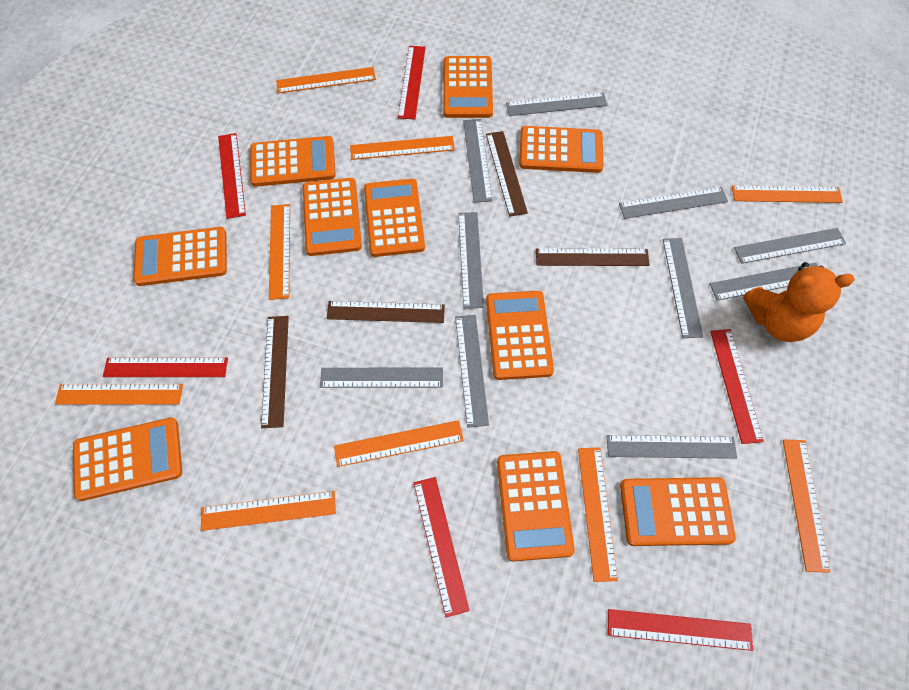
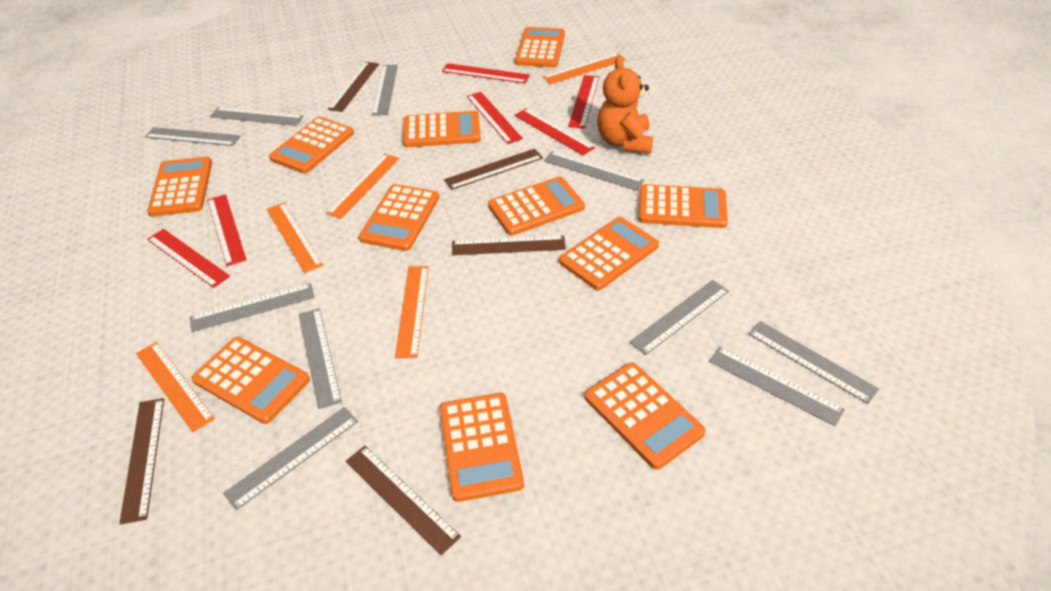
brown ruler: 4 -> 5
orange calculator: 10 -> 11
orange ruler: 9 -> 5

